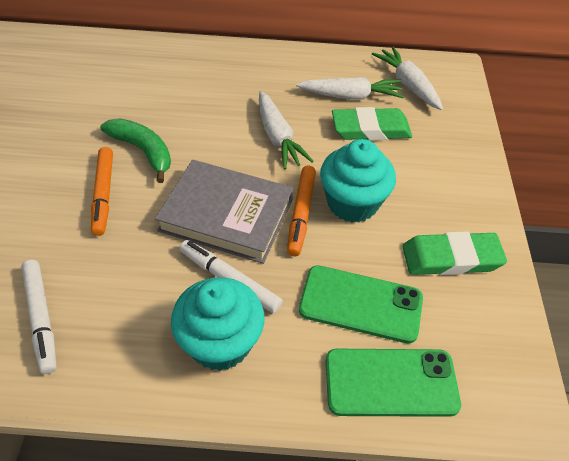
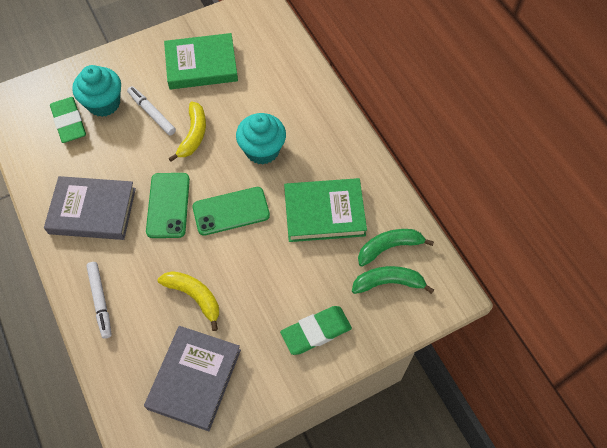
green banana: 1 -> 2
green book: 0 -> 2
grey book: 1 -> 2
orange marker: 2 -> 0
white carrot: 3 -> 0
yellow banana: 0 -> 2

